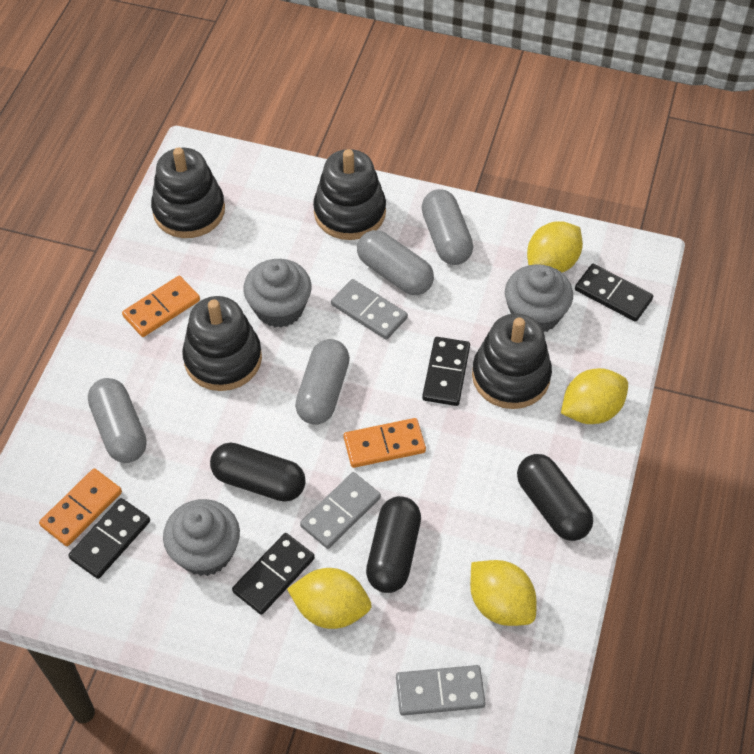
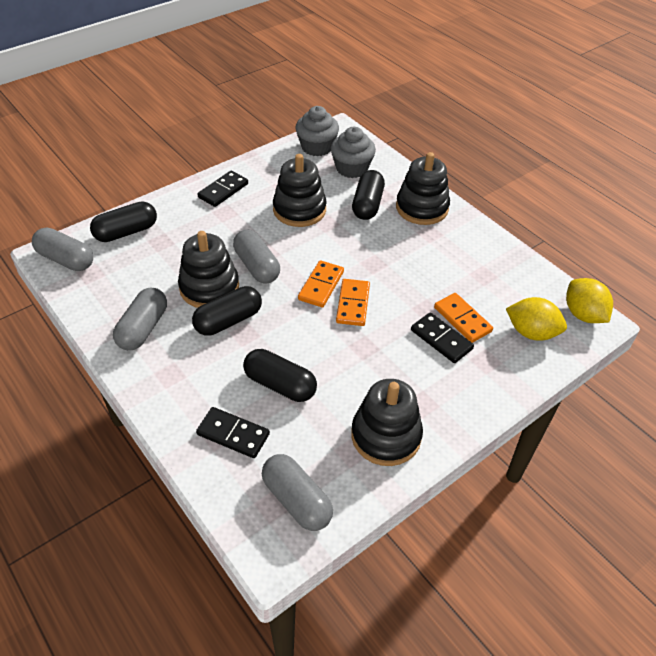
black capsule: 3 -> 4
black domino: 4 -> 3
grey cupcake: 3 -> 2
grey domino: 3 -> 0
yellow lemon: 4 -> 2

